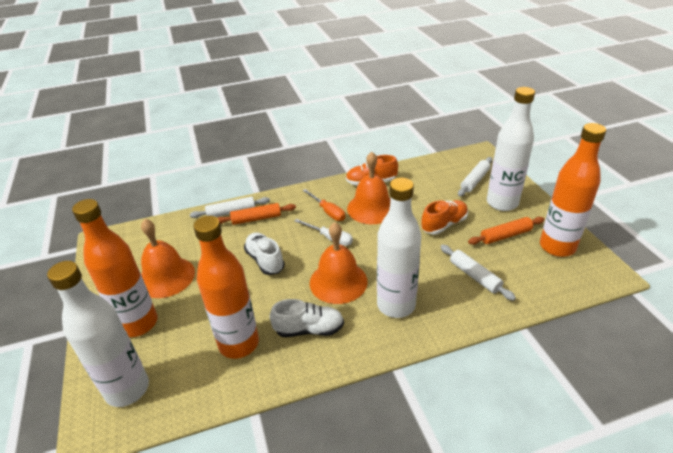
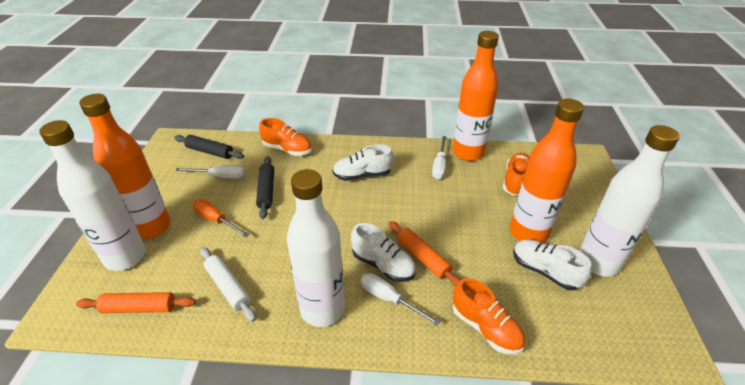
black rolling pin: 0 -> 2
orange bell: 3 -> 0
orange shoe: 2 -> 3
white rolling pin: 3 -> 1
white screwdriver: 1 -> 3
white shoe: 2 -> 3

